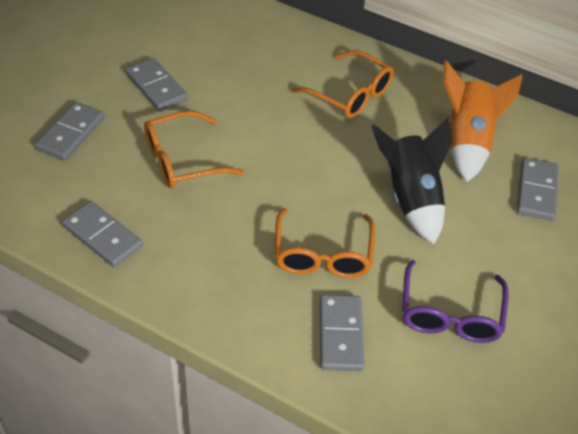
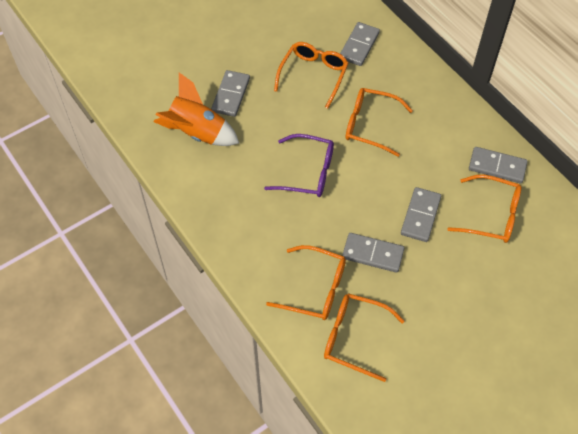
black rocket: 1 -> 0
orange glasses: 3 -> 5

